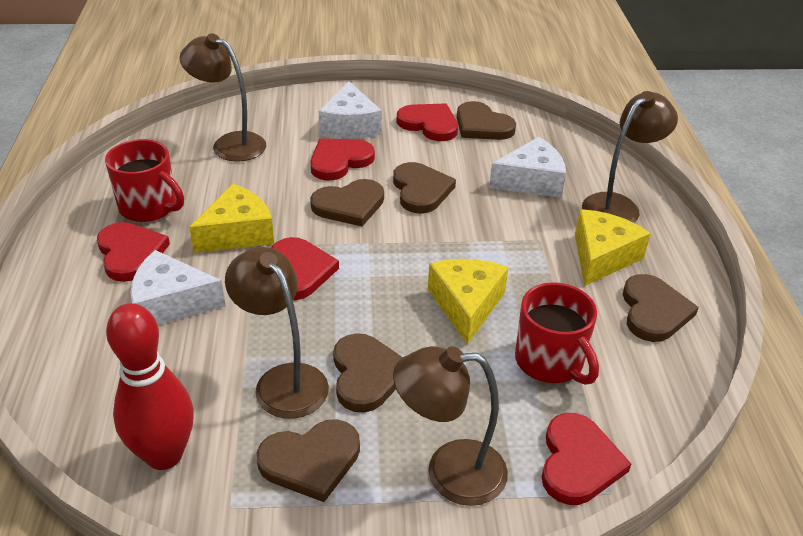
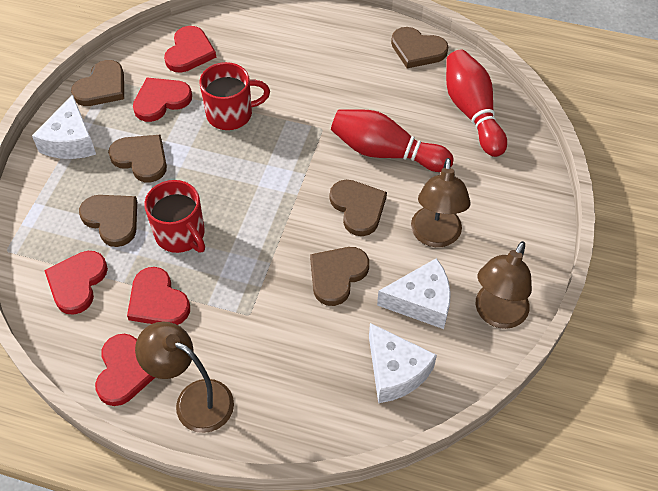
brown lamp: 4 -> 3
red bowling pin: 1 -> 2
yellow cheese: 3 -> 0

